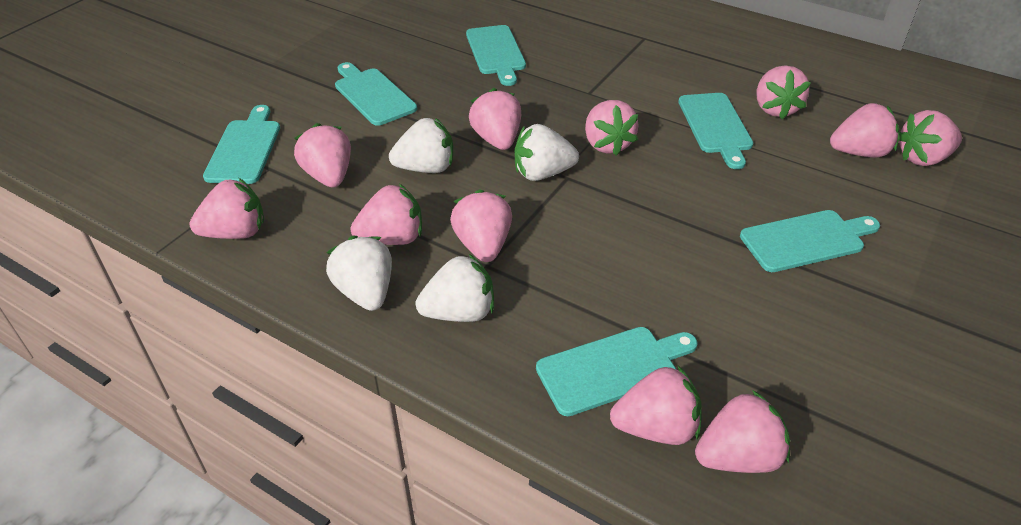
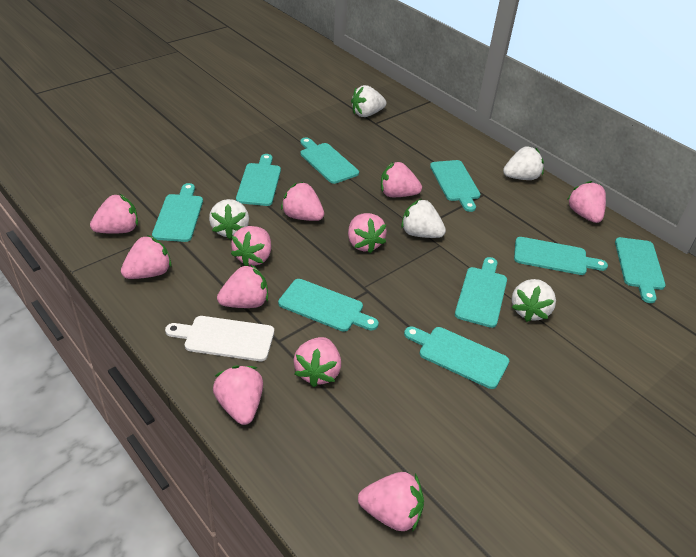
turquoise cutting board: 6 -> 9
white cutting board: 0 -> 1
white strawberry: 4 -> 5

